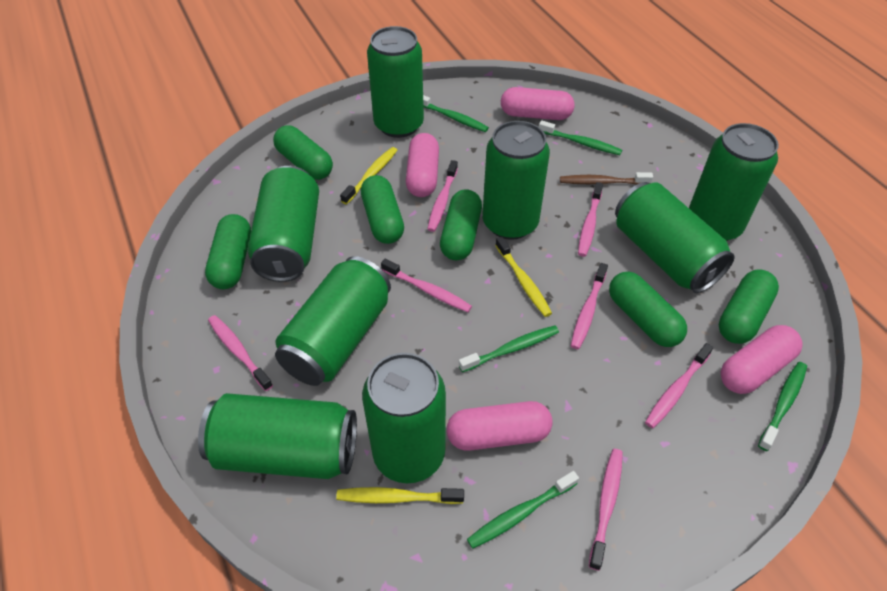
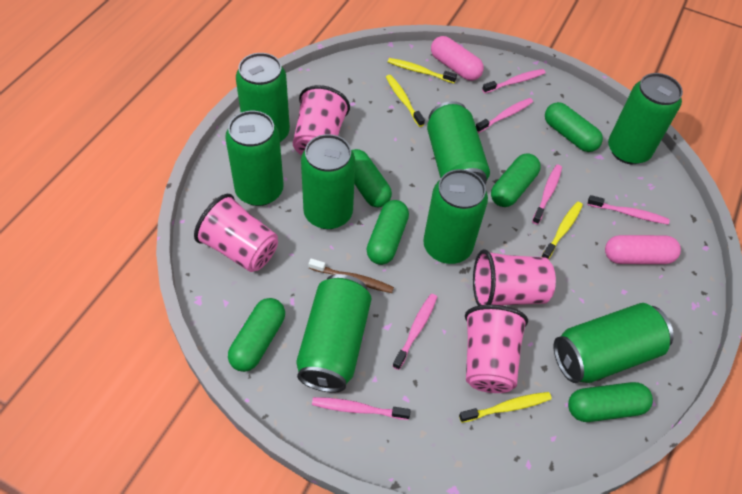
green toothbrush: 5 -> 0
pink capsule: 4 -> 2
pink cup: 0 -> 4
pink toothbrush: 7 -> 6
yellow toothbrush: 3 -> 4

